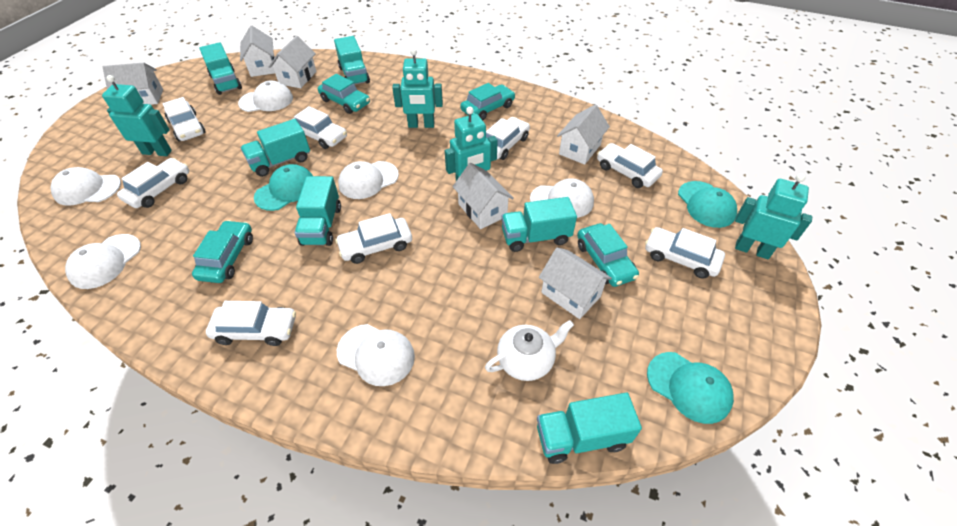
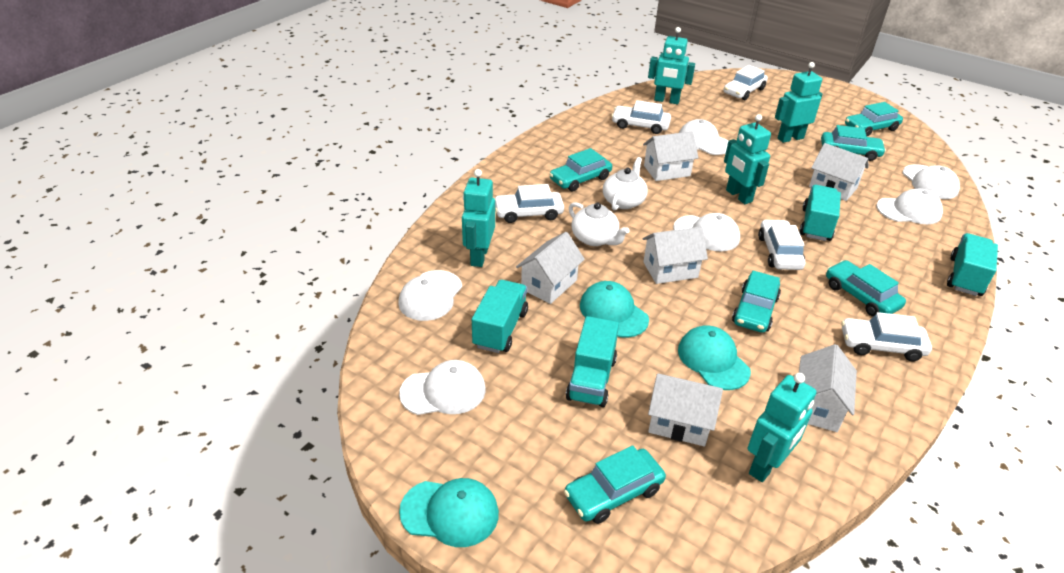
turquoise car: 4 -> 6
turquoise robot: 4 -> 5
turquoise truck: 6 -> 4
white car: 8 -> 5
white teapot: 1 -> 2

